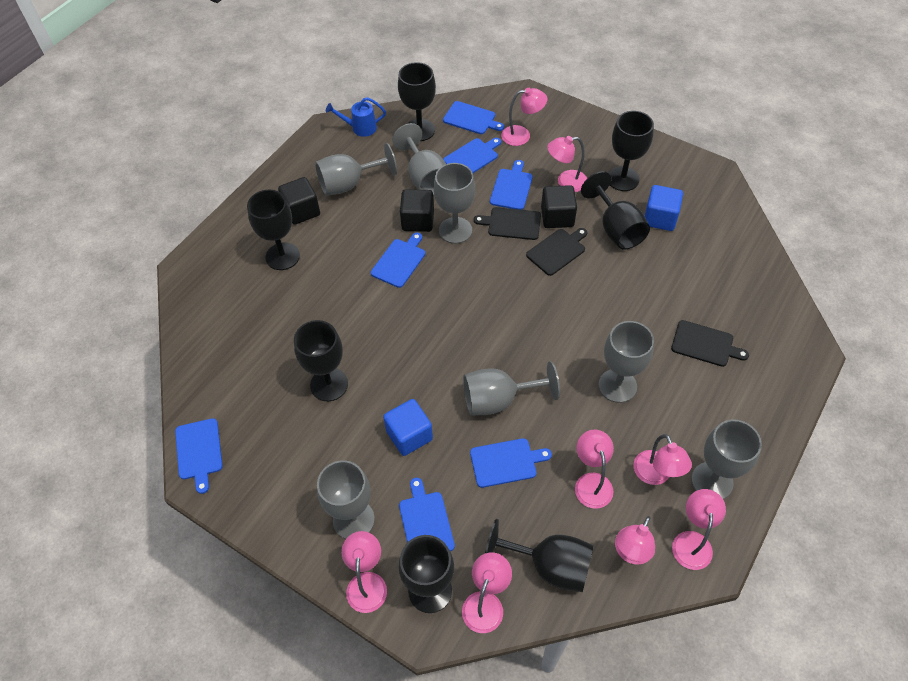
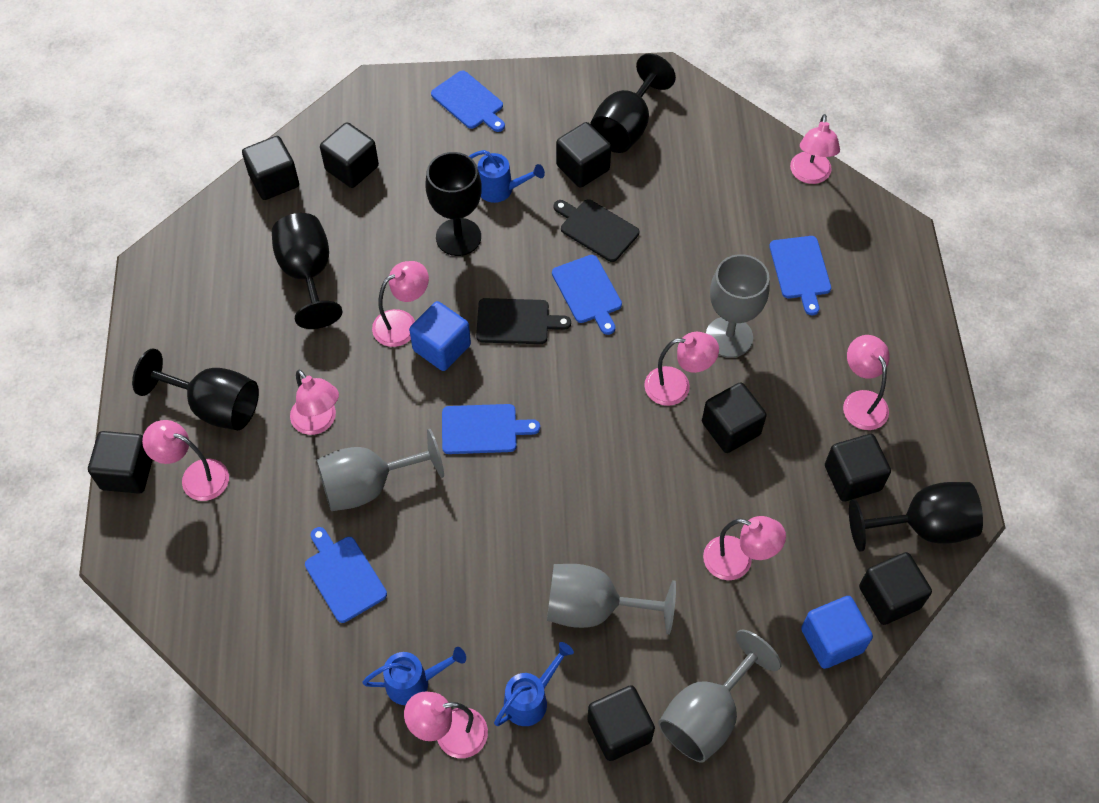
black cube: 3 -> 8
black cutting board: 3 -> 2
black goblet: 7 -> 5
blue cutting board: 7 -> 5
blue watering can: 1 -> 3
grey goblet: 7 -> 4

